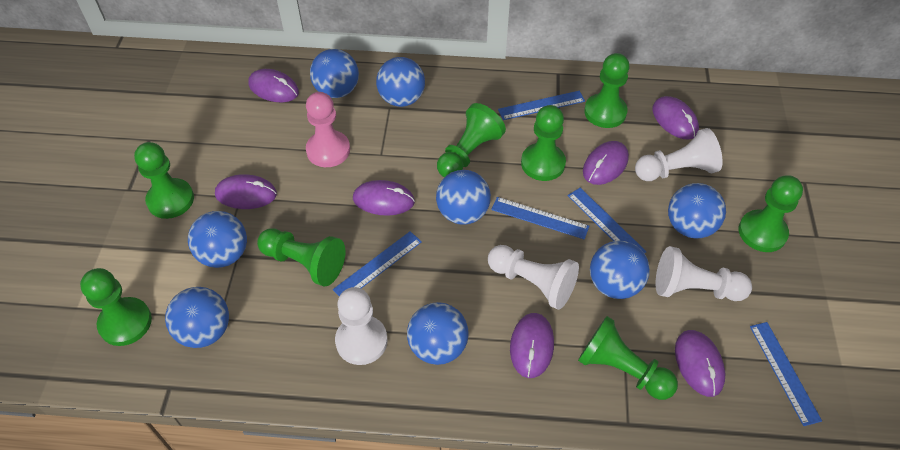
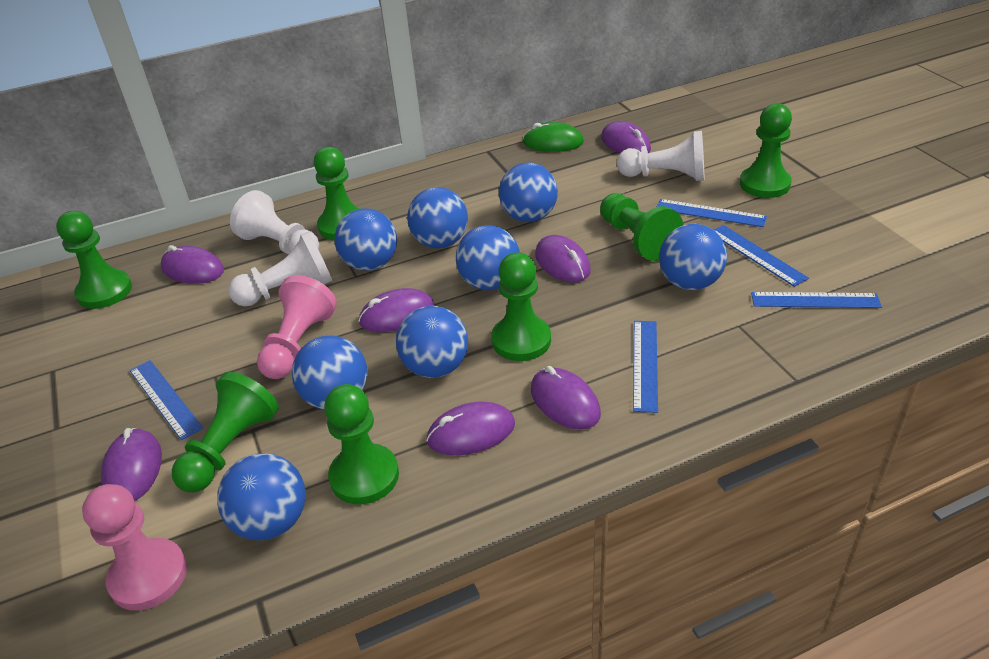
green mouse: 0 -> 1
green pawn: 8 -> 7
pink pawn: 1 -> 2
white pawn: 4 -> 3

